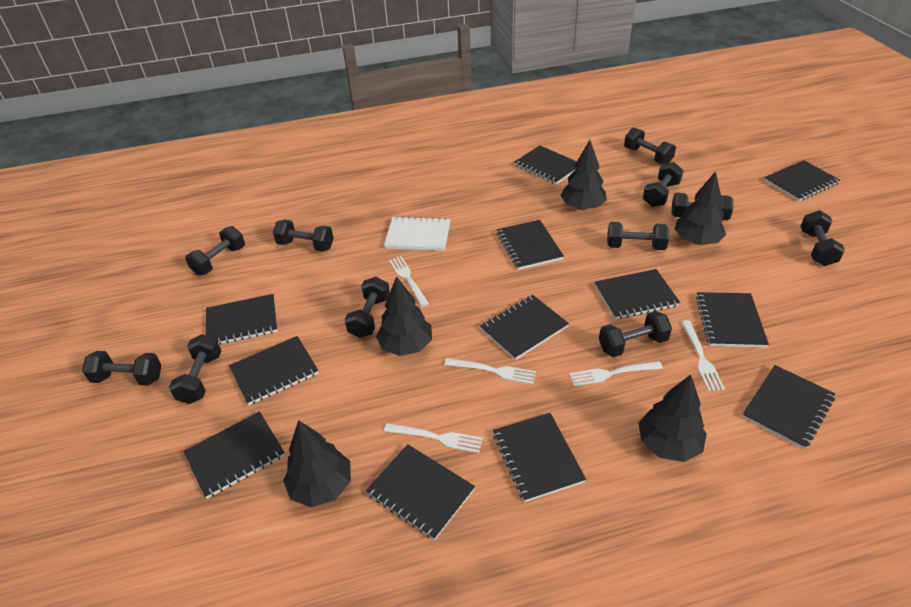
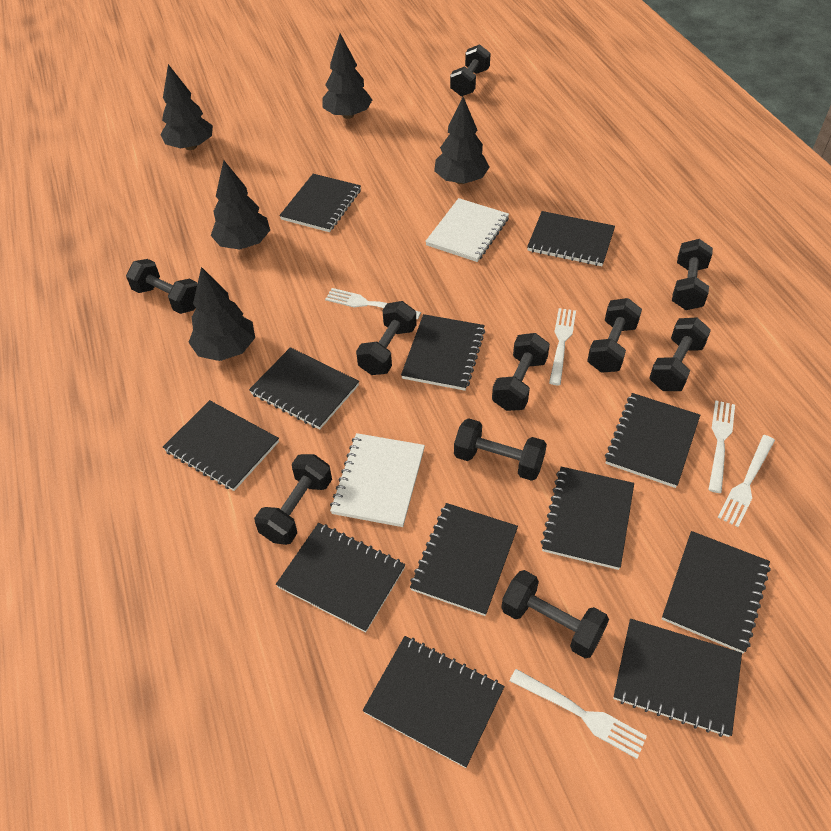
black dumbbell: 11 -> 10
white notebook: 1 -> 2

